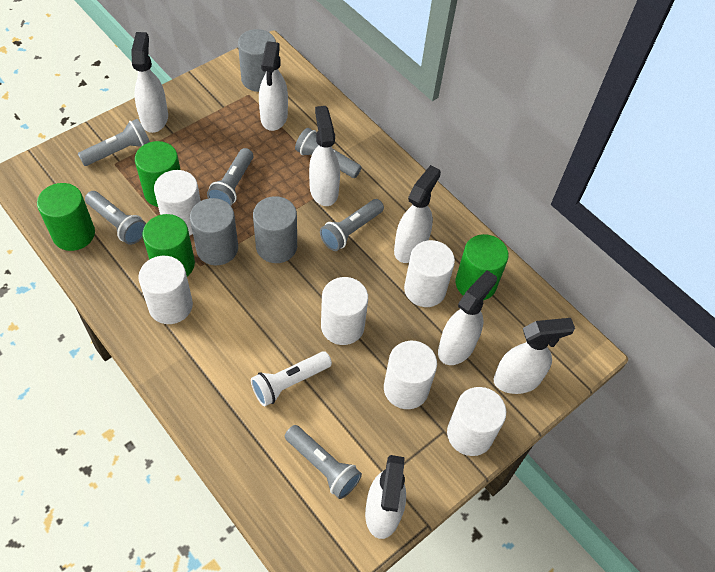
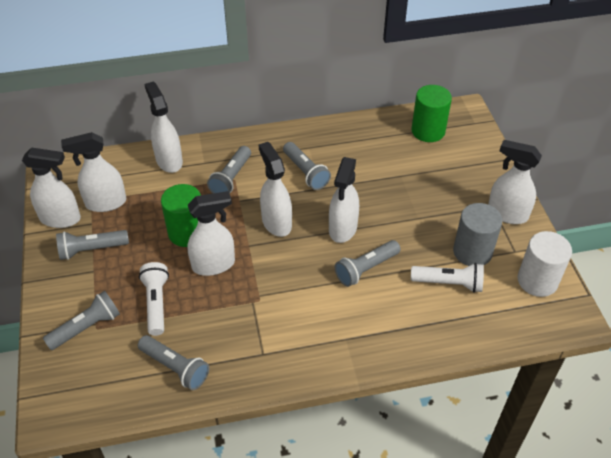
green cylinder: 4 -> 2
grey cylinder: 3 -> 1
white cylinder: 6 -> 1
white flashlight: 1 -> 2

